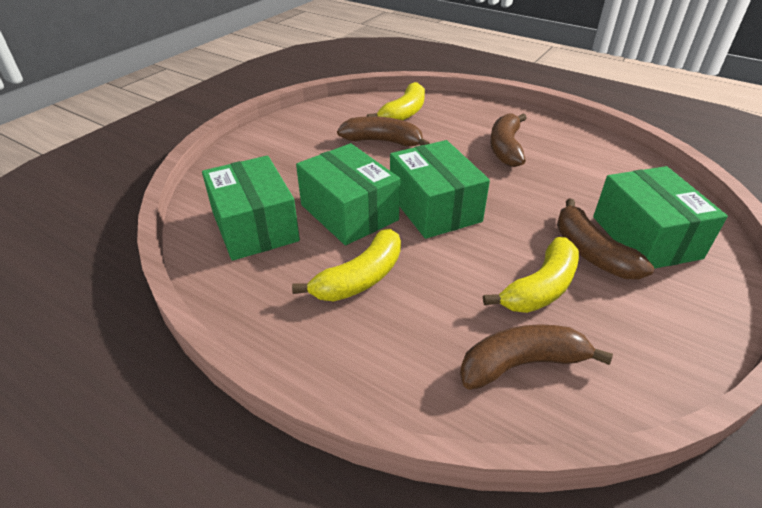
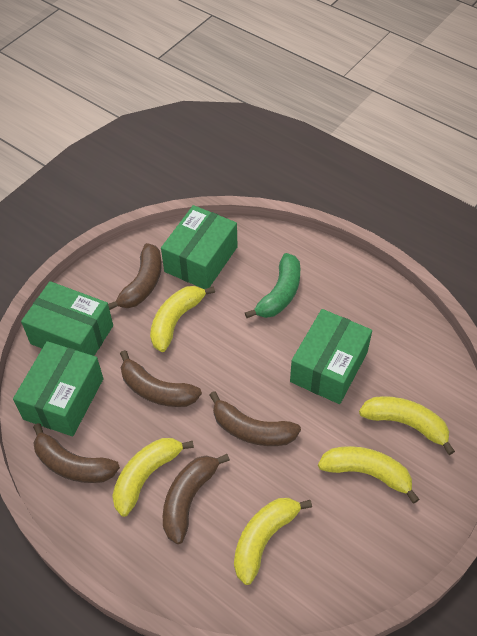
brown banana: 4 -> 5
green banana: 0 -> 1
yellow banana: 3 -> 5

